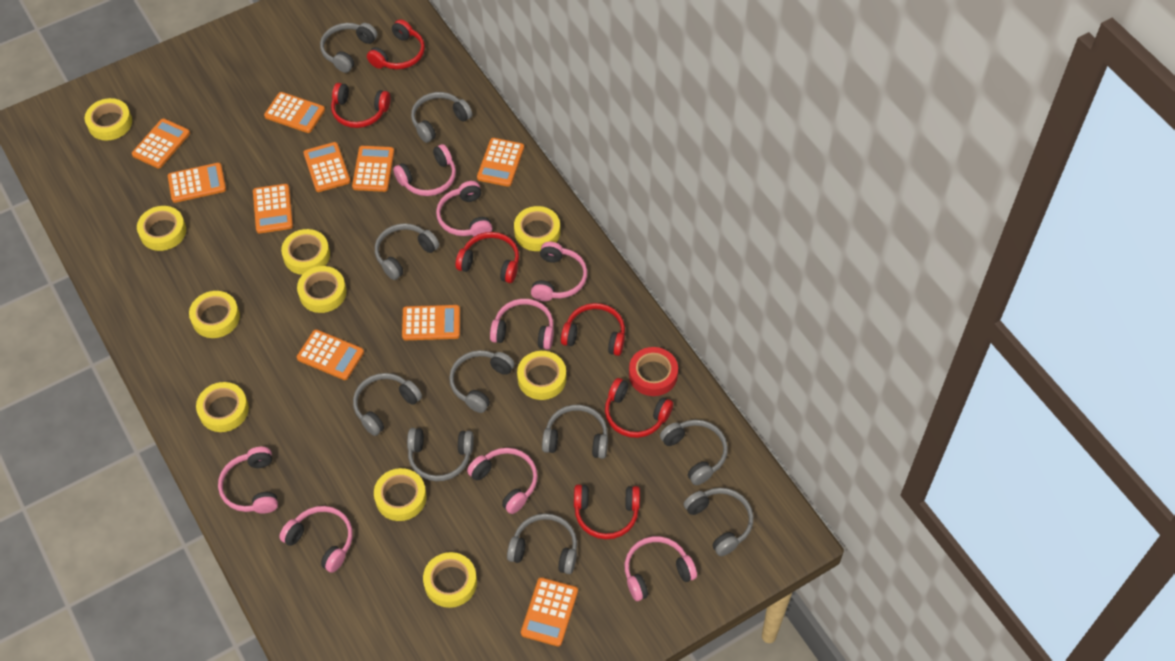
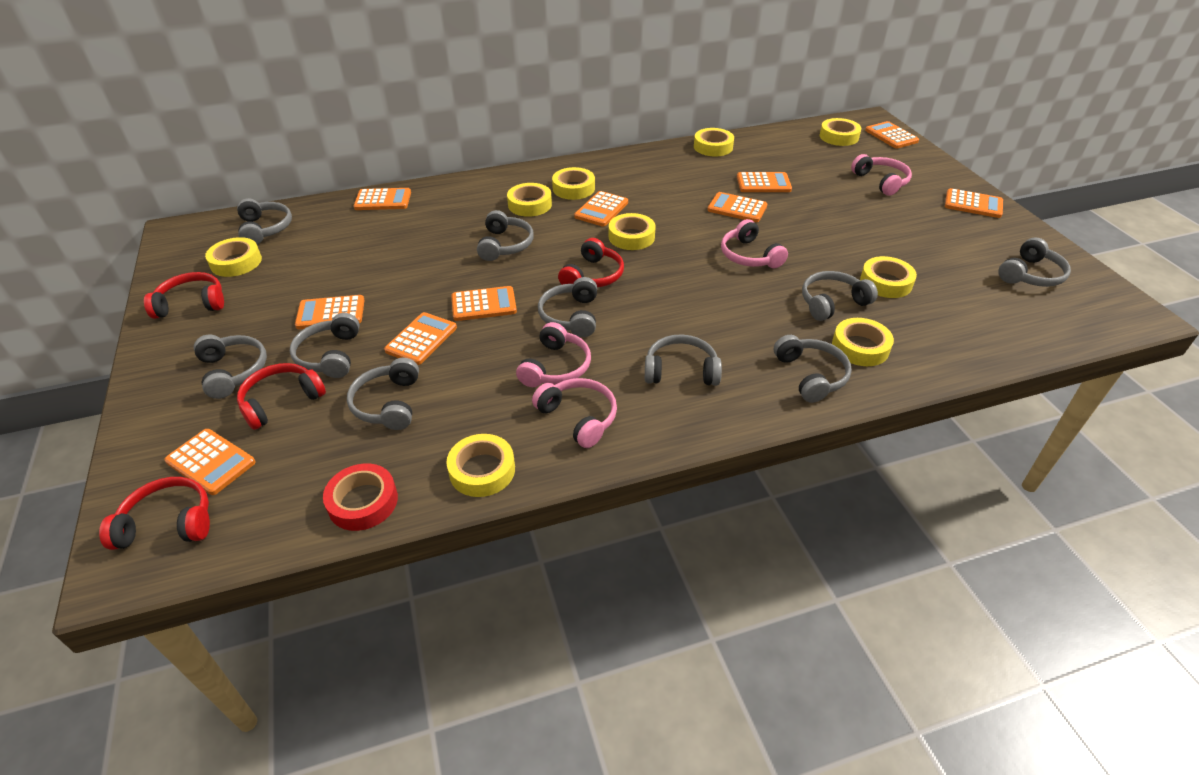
pink headphones: 8 -> 4
red headphones: 6 -> 4
yellow tape: 10 -> 9

